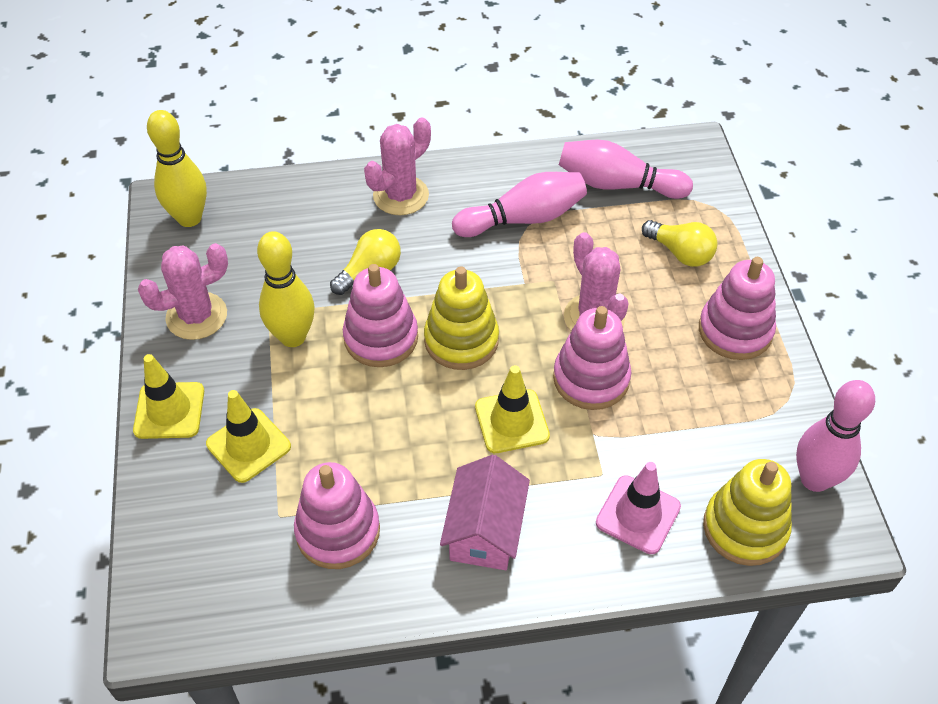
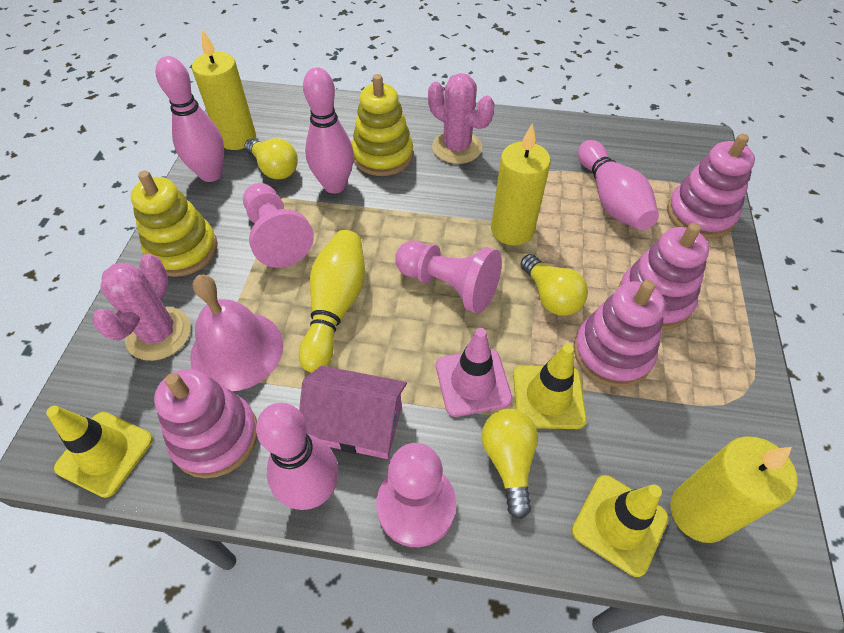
pink bell: 0 -> 1
pink bowling pin: 3 -> 4
pink cactus: 3 -> 2
pink pawn: 0 -> 3
yellow bowling pin: 2 -> 1
yellow candle: 0 -> 3
yellow light bulb: 2 -> 3

